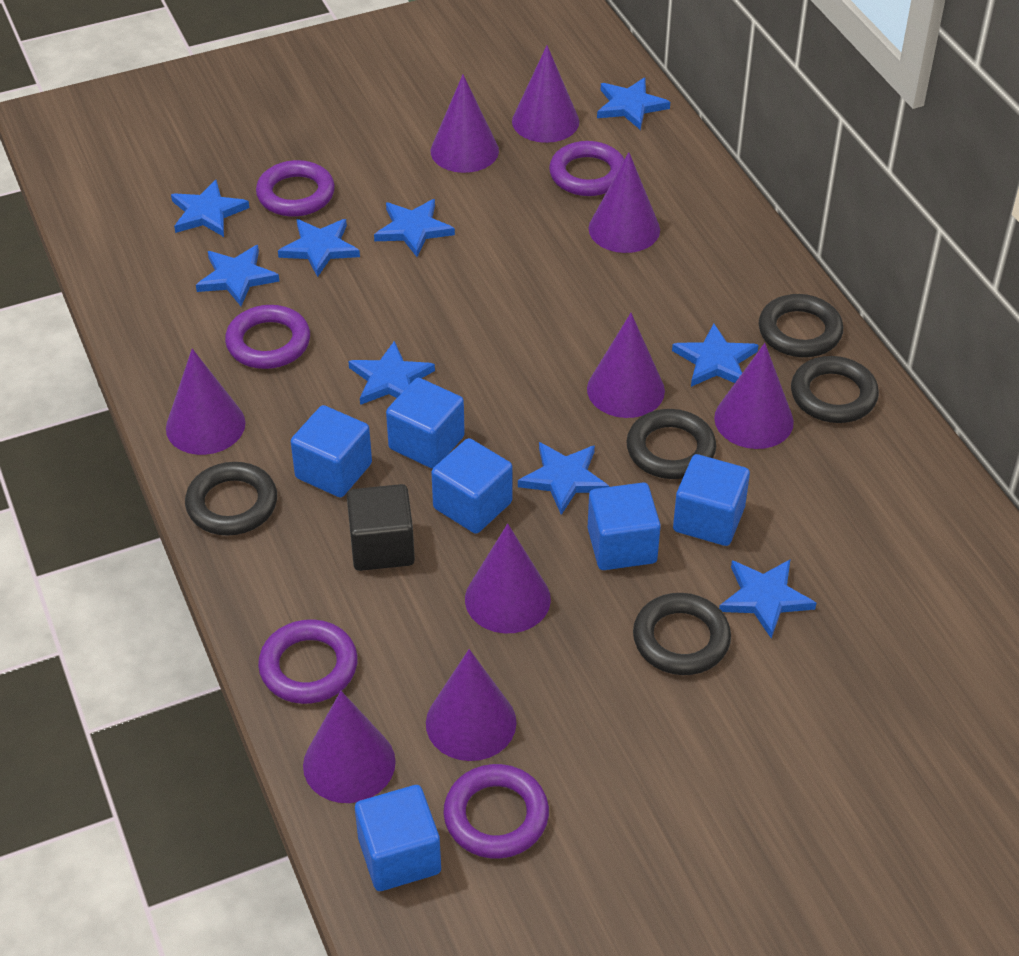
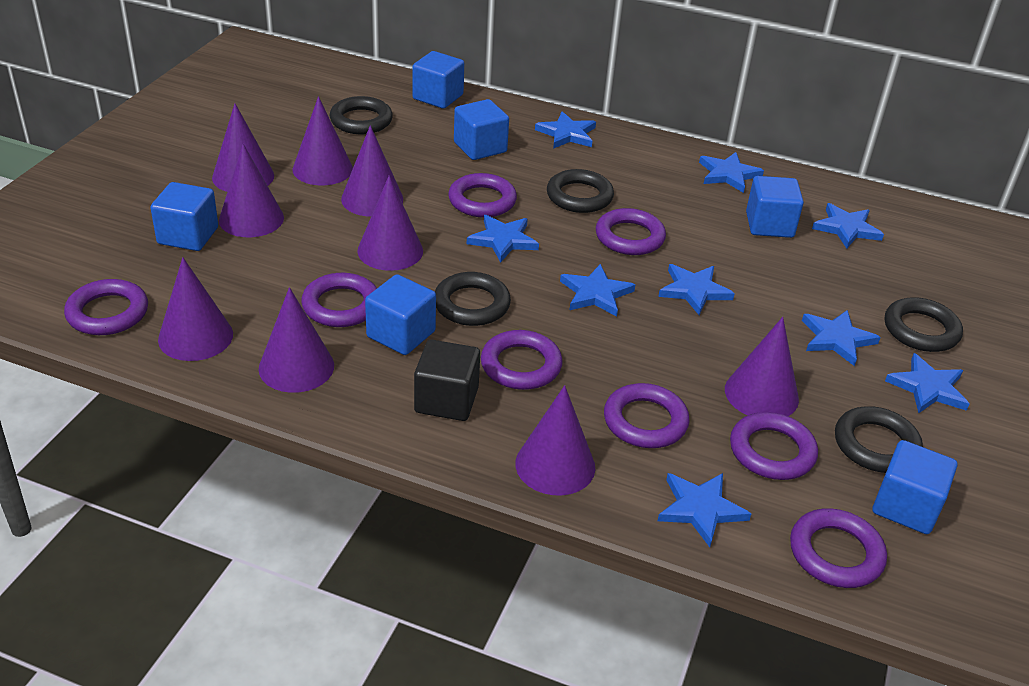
purple ring: 5 -> 8

